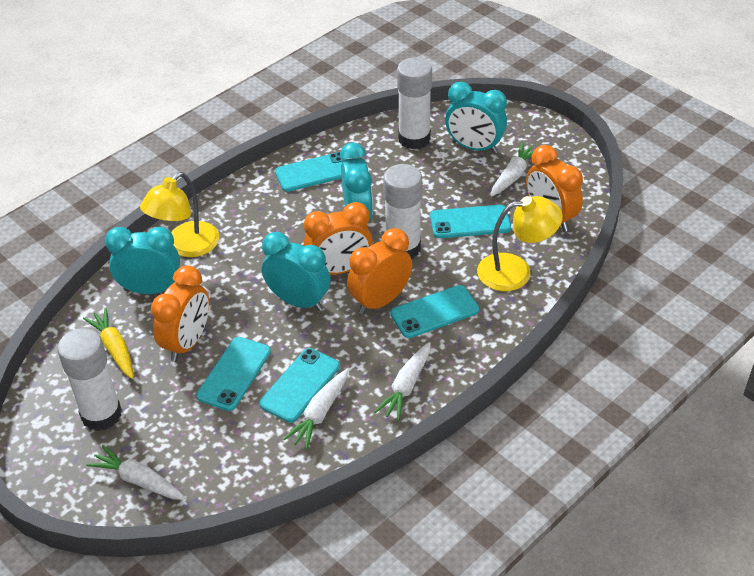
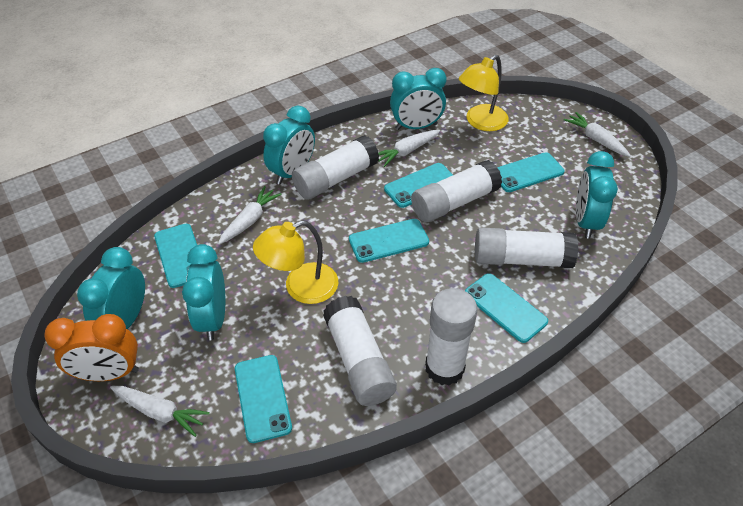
orange clock: 4 -> 1
turquoise clock: 4 -> 5
turquoise phone: 5 -> 6
white glue stick: 3 -> 5
yellow carrot: 1 -> 0

